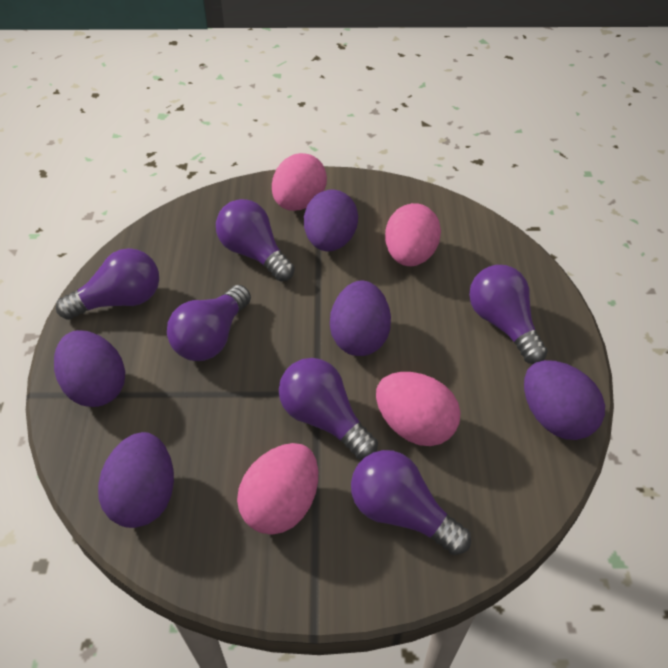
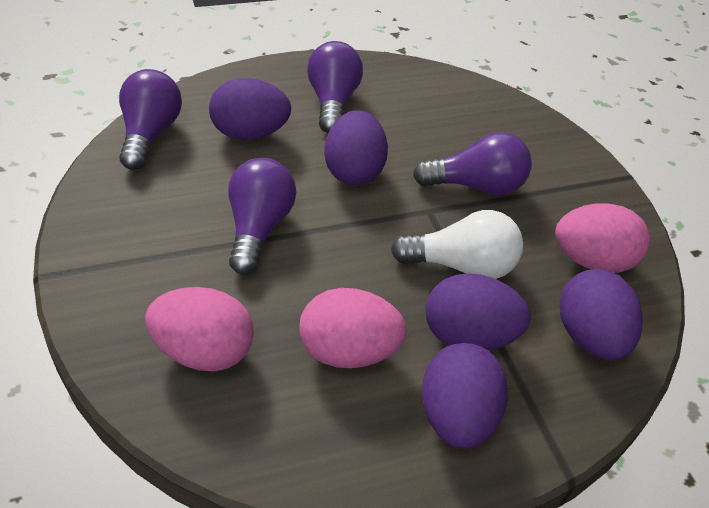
pink egg: 4 -> 3
purple light bulb: 6 -> 4
white light bulb: 0 -> 1

